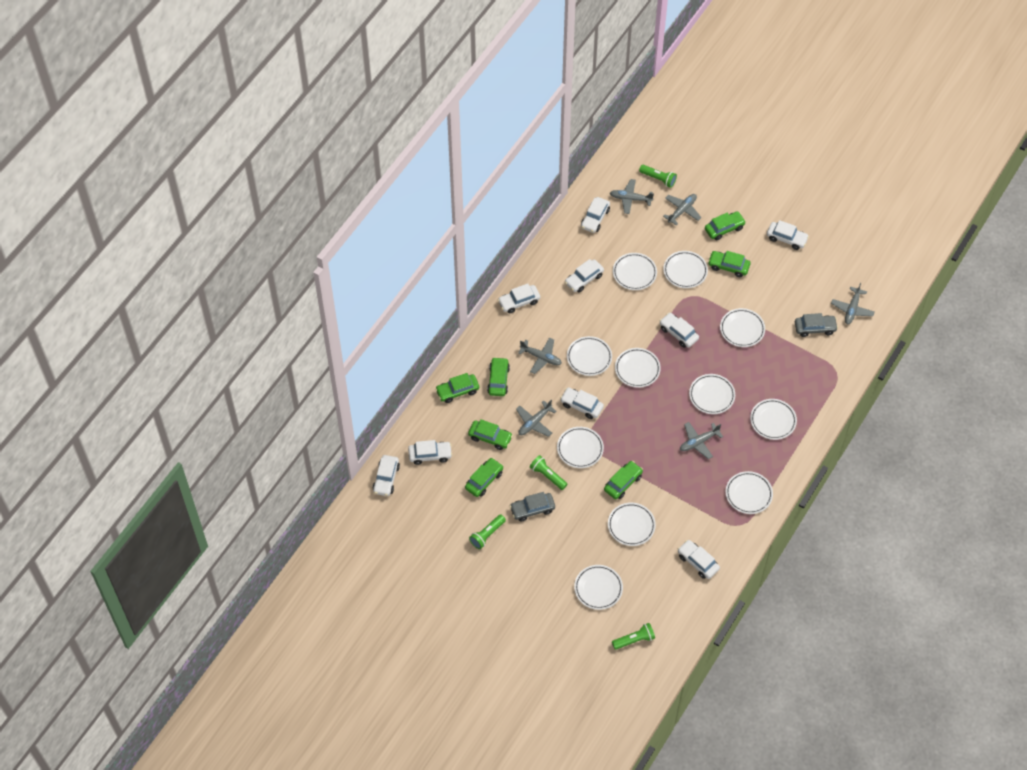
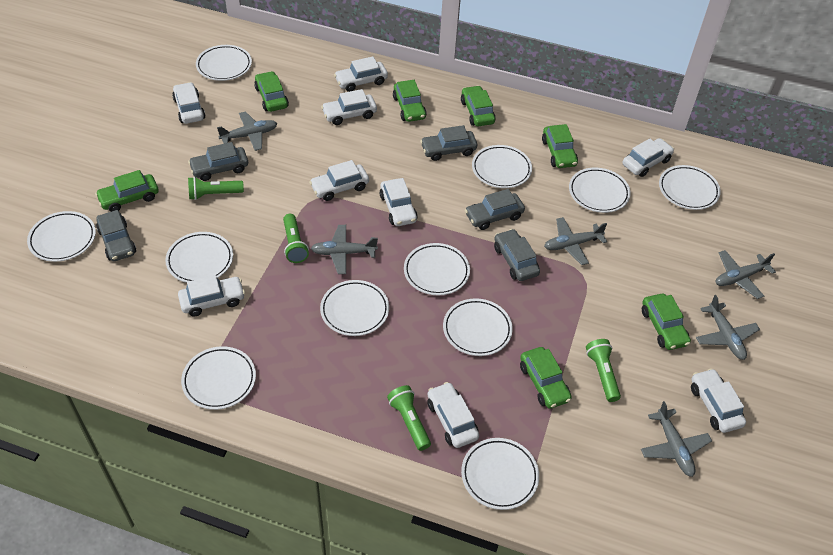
grey car: 2 -> 5

